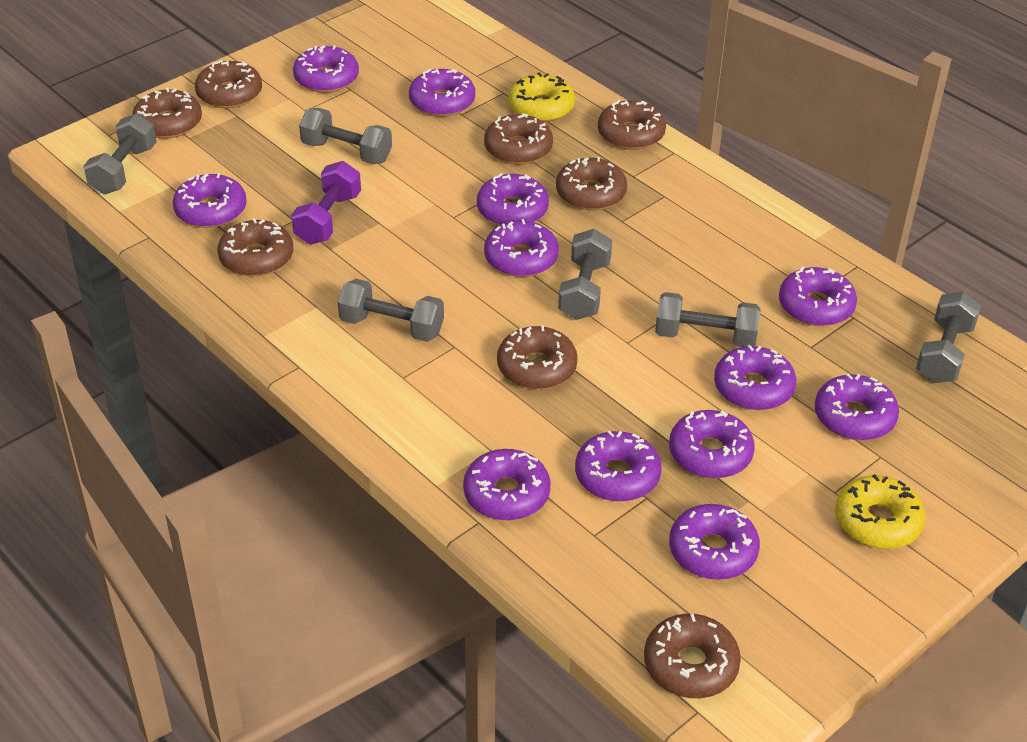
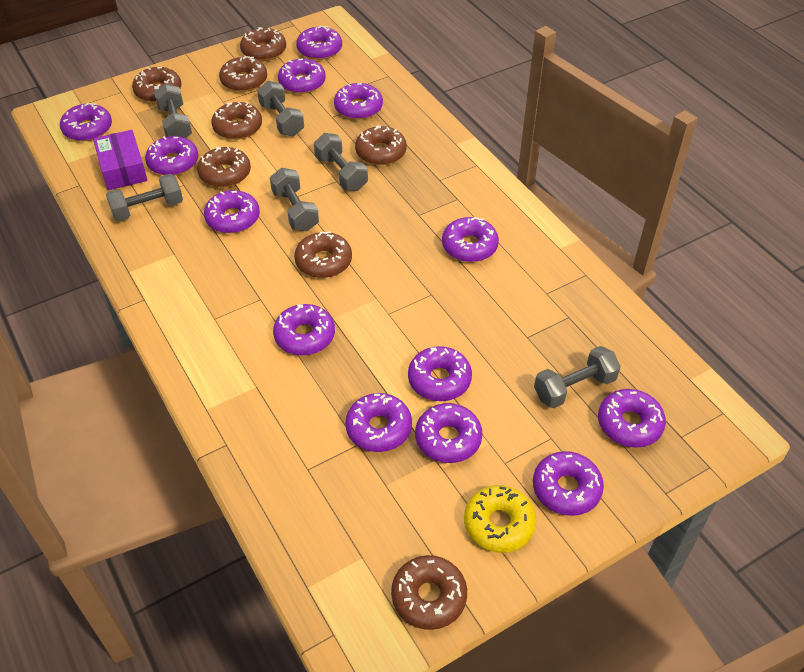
purple box: 0 -> 1
purple donut: 12 -> 13
purple dumbbell: 1 -> 0
yellow donut: 2 -> 1

